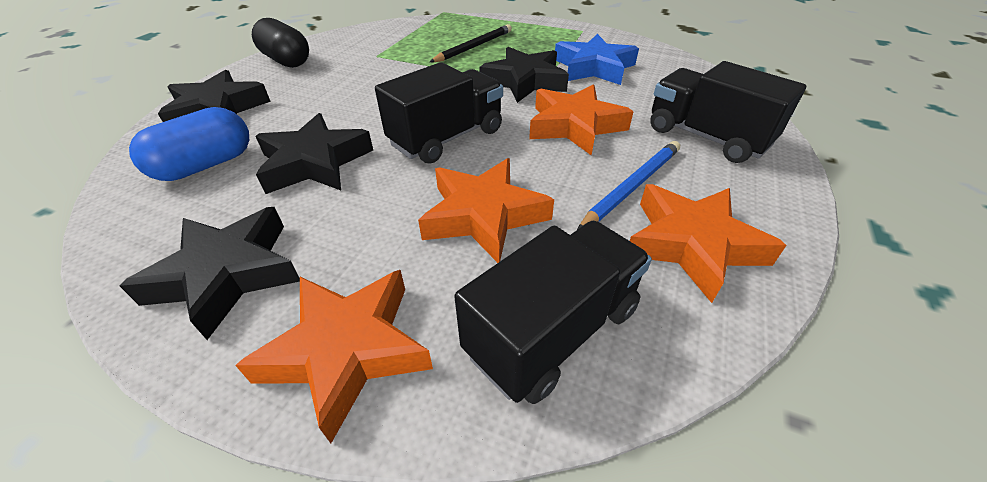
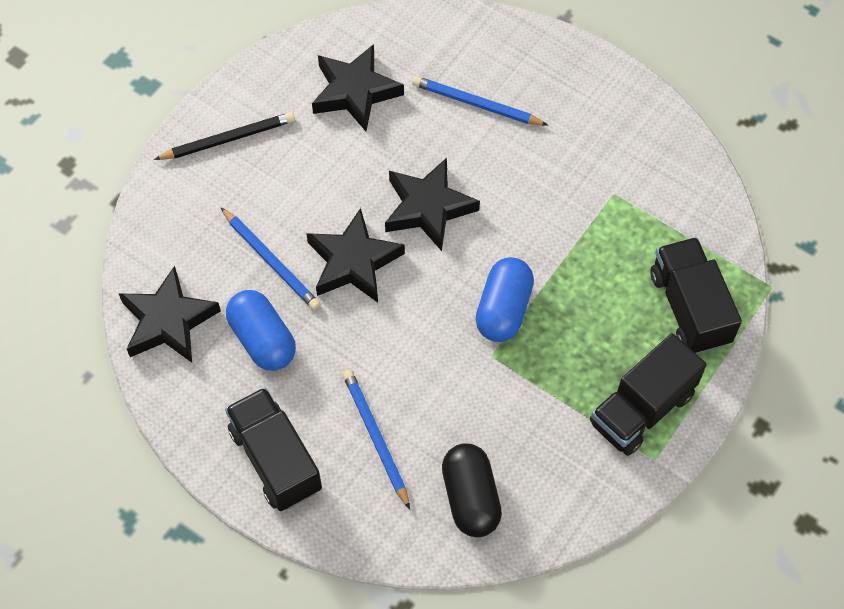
blue capsule: 1 -> 2
blue pencil: 1 -> 3
blue star: 1 -> 0
orange star: 4 -> 0

